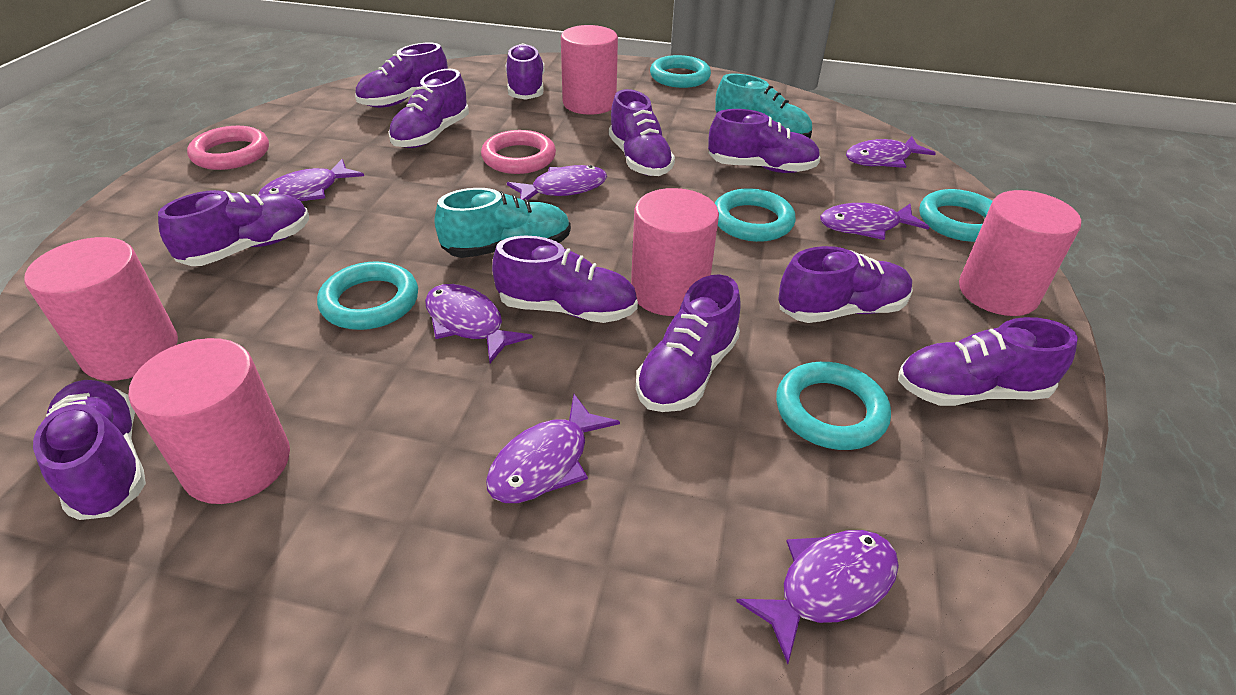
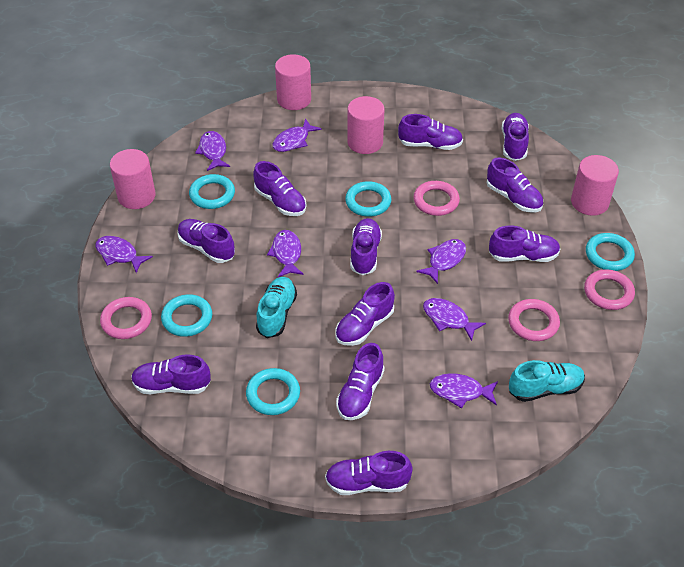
pink cylinder: 5 -> 4
pink ring: 2 -> 4

